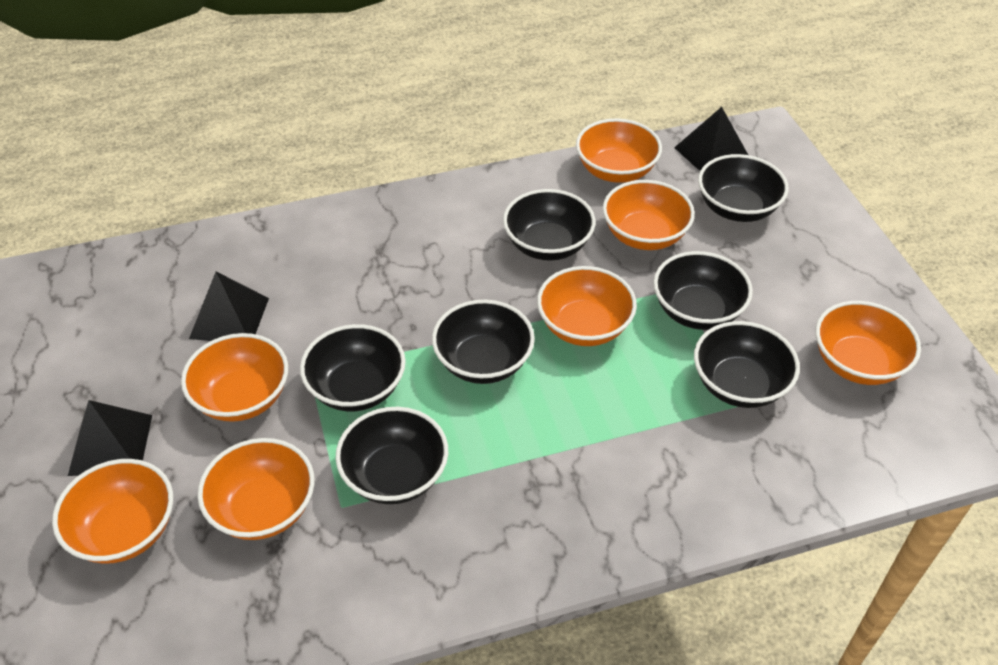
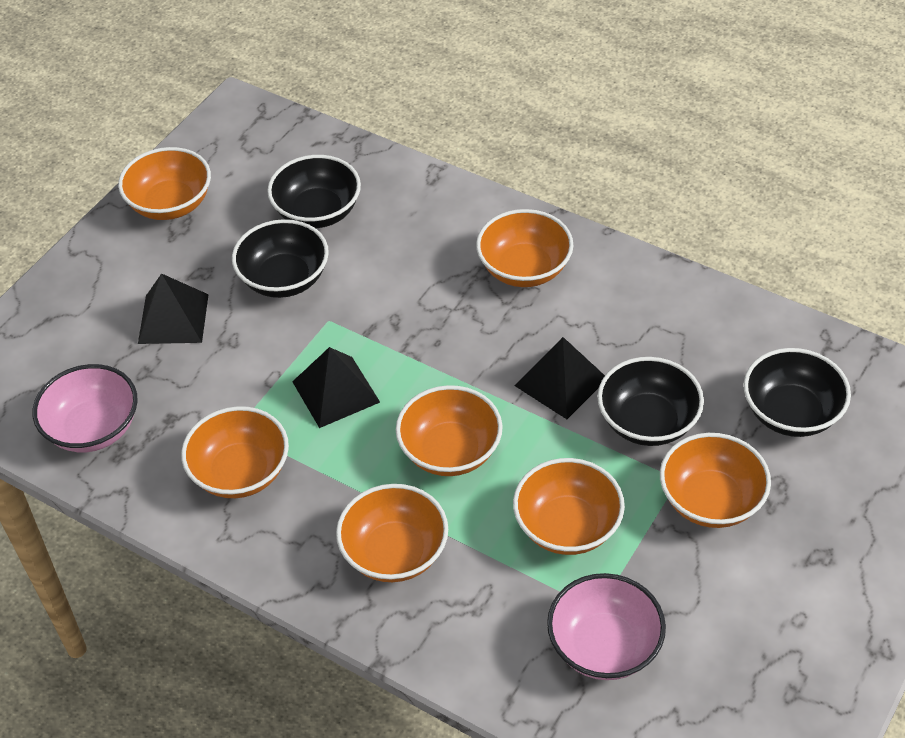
black bowl: 7 -> 4
pink bowl: 0 -> 2

